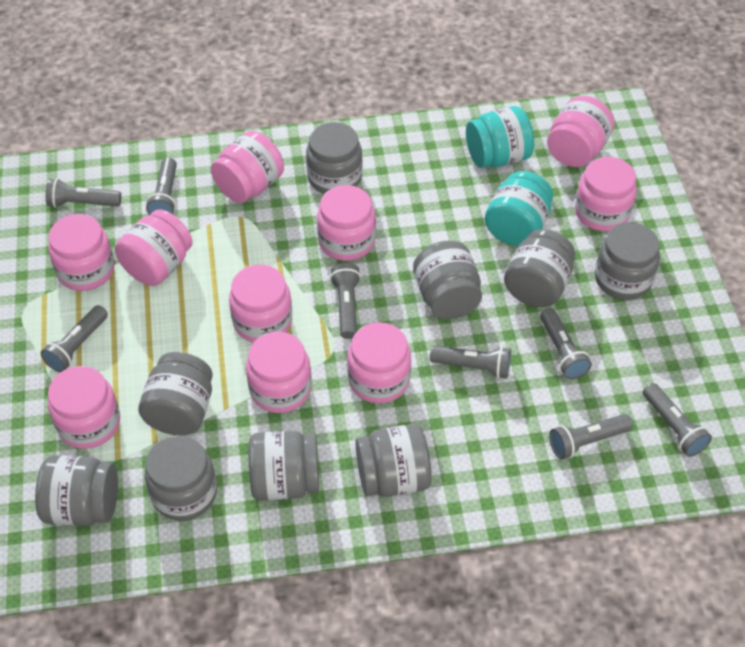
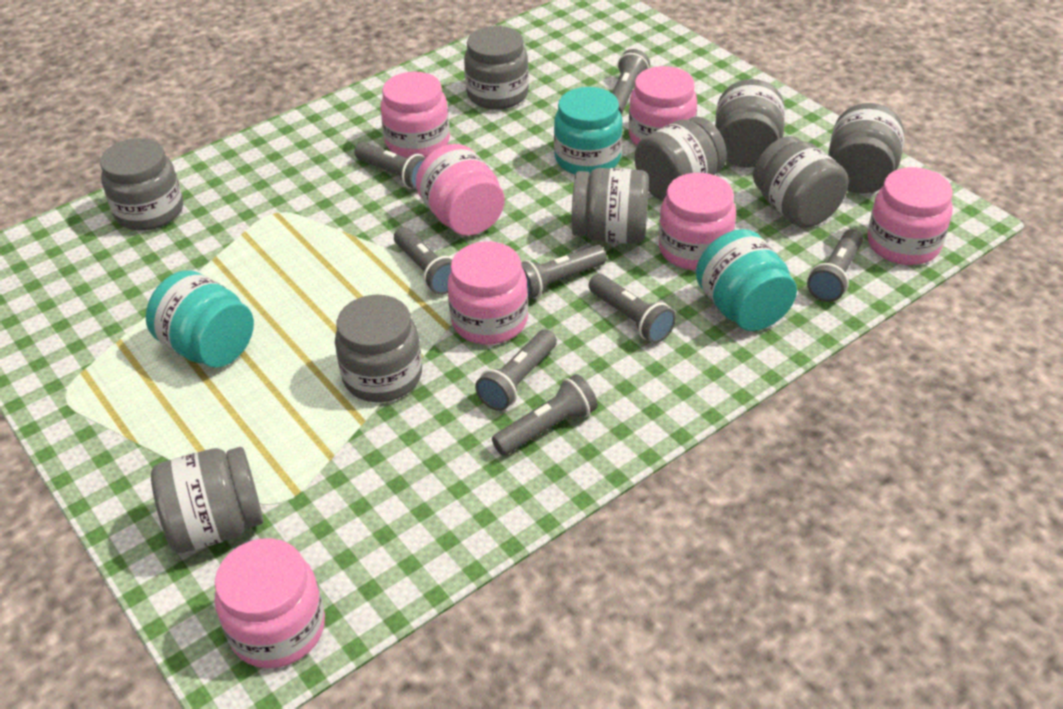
pink jar: 10 -> 7
turquoise jar: 2 -> 3

